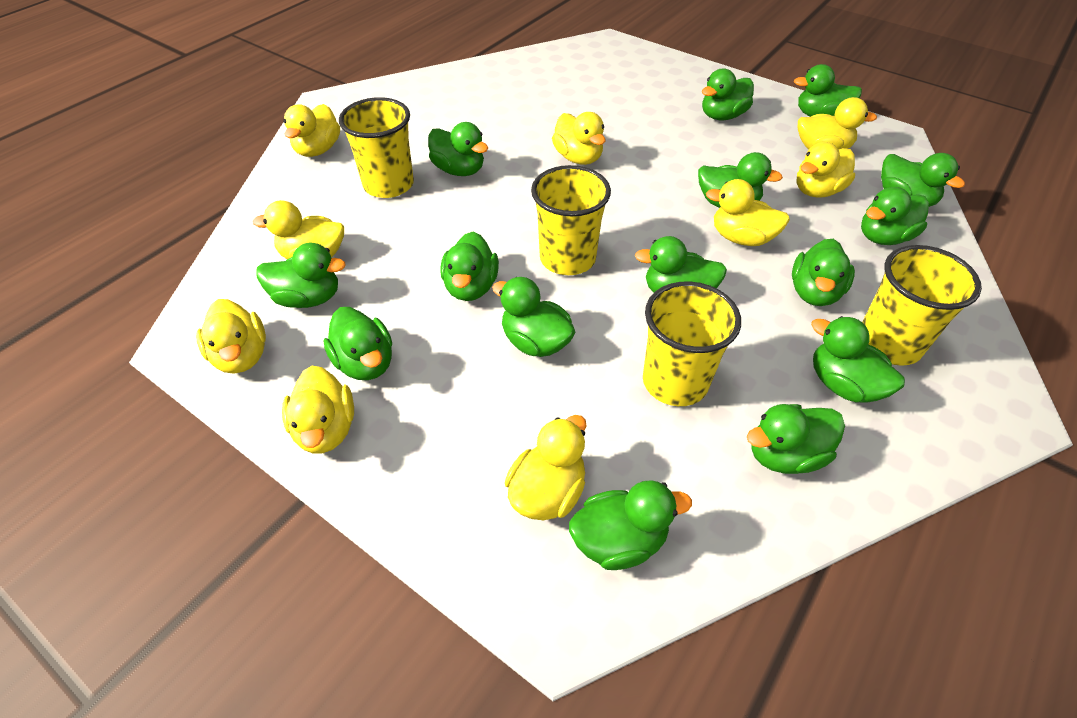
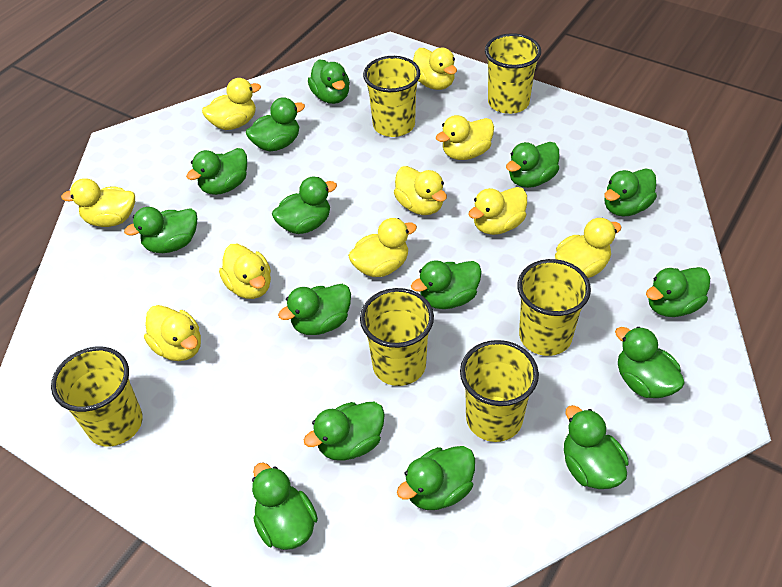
yellow cup: 4 -> 6
yellow duck: 9 -> 10

